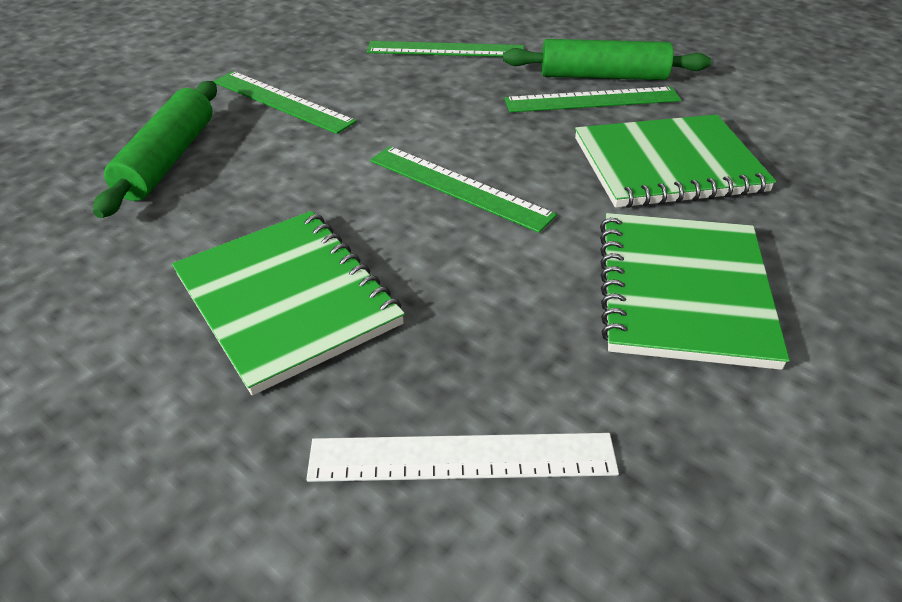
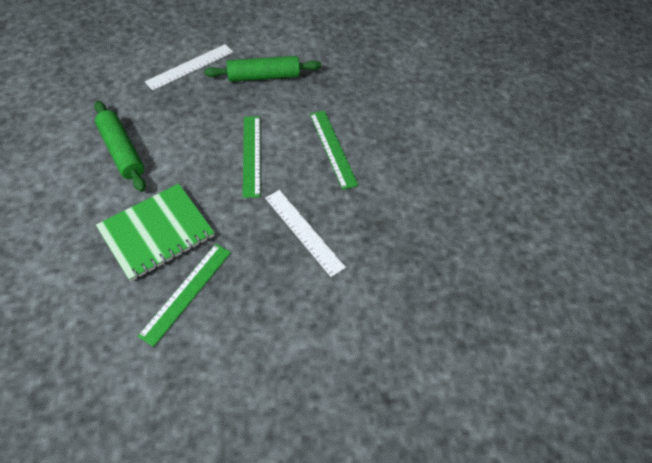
green notebook: 3 -> 1
green ruler: 4 -> 3
white ruler: 1 -> 2

